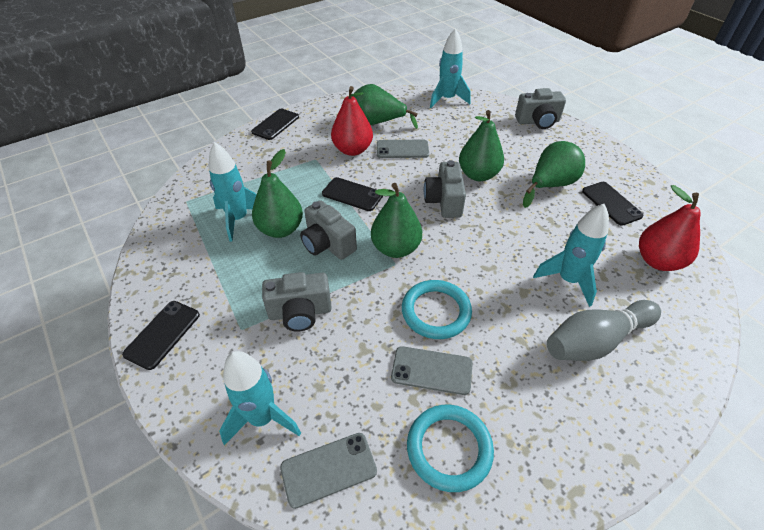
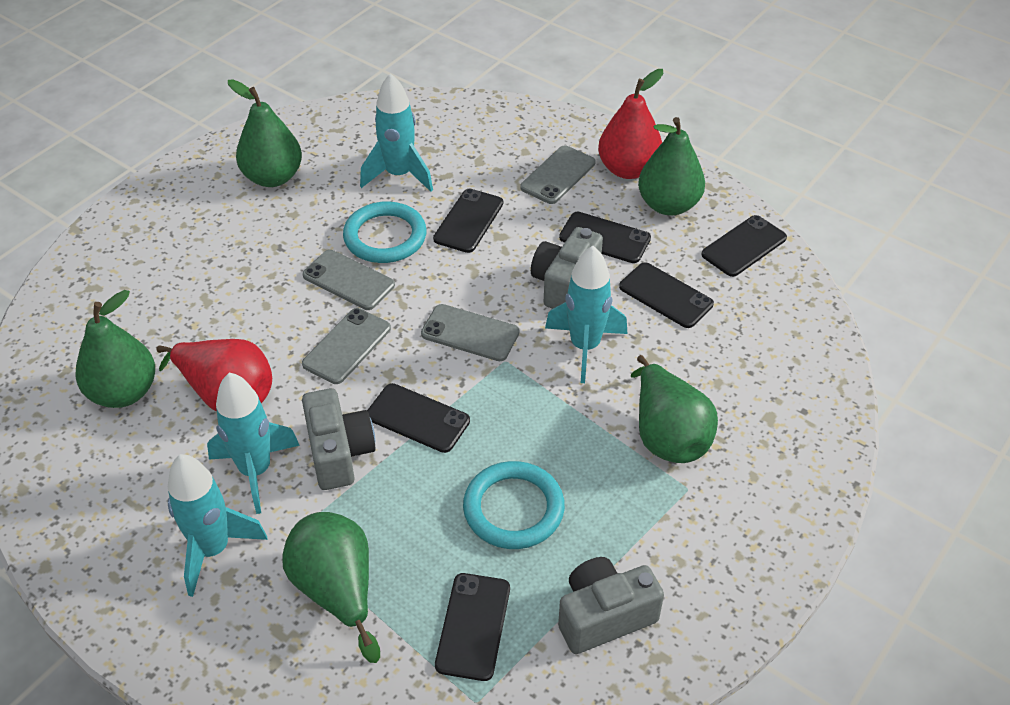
black phone: 4 -> 6
grey bowling pin: 1 -> 0
grey camera: 4 -> 3
grey phone: 3 -> 4

